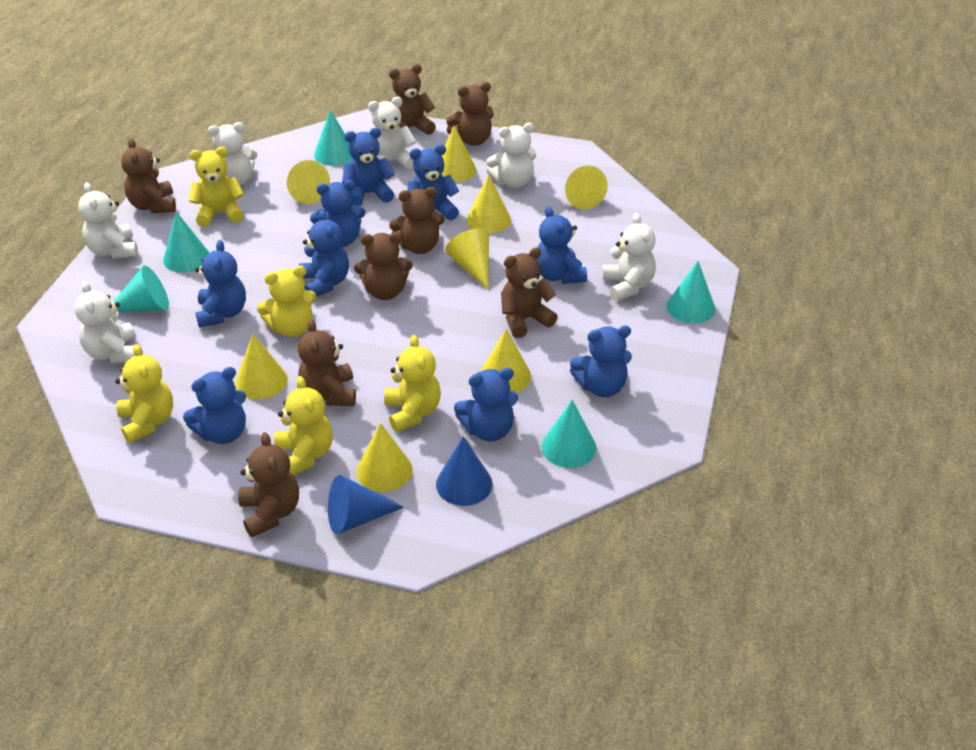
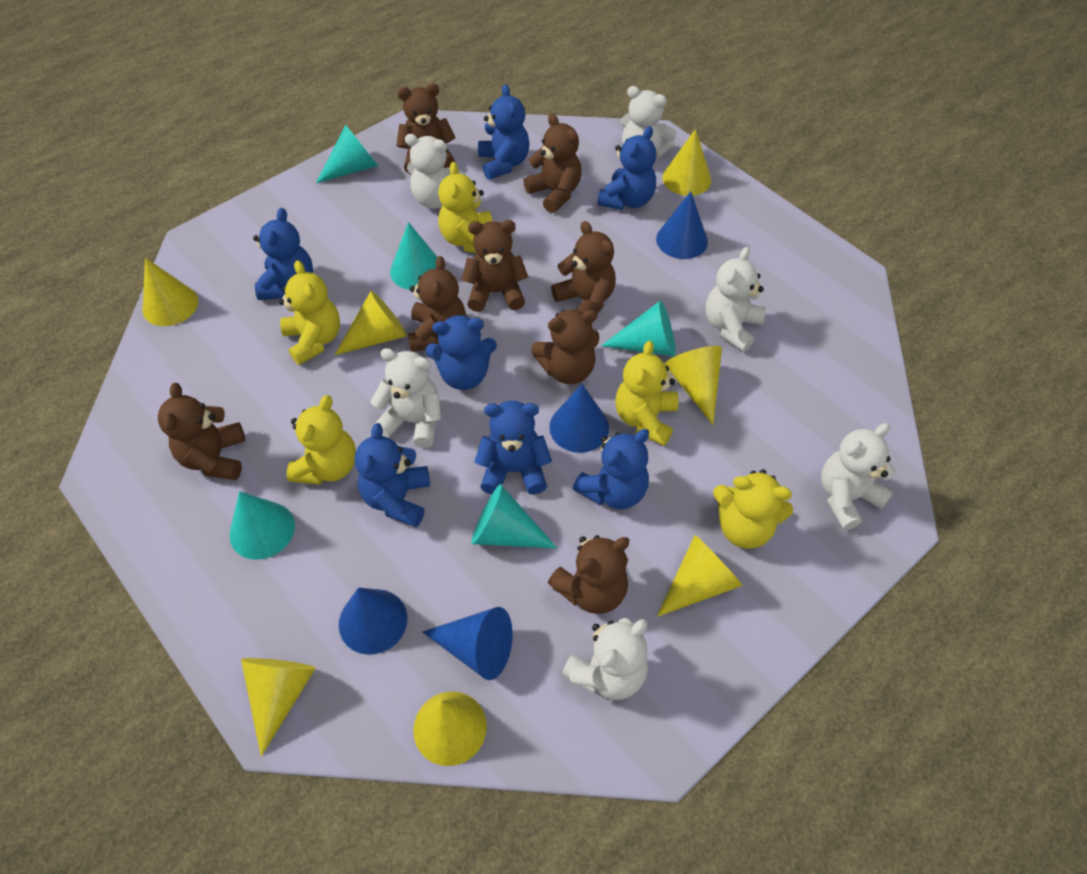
blue cone: 2 -> 4
blue teddy bear: 9 -> 7
yellow cone: 8 -> 7

